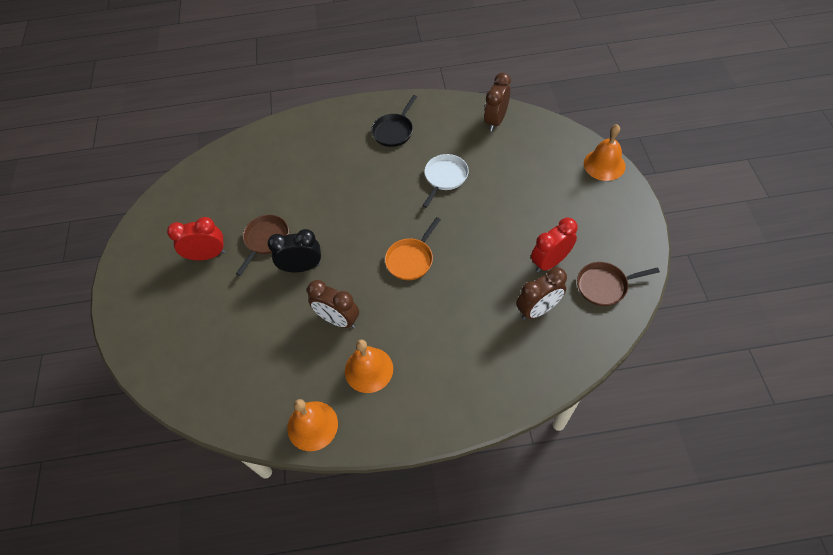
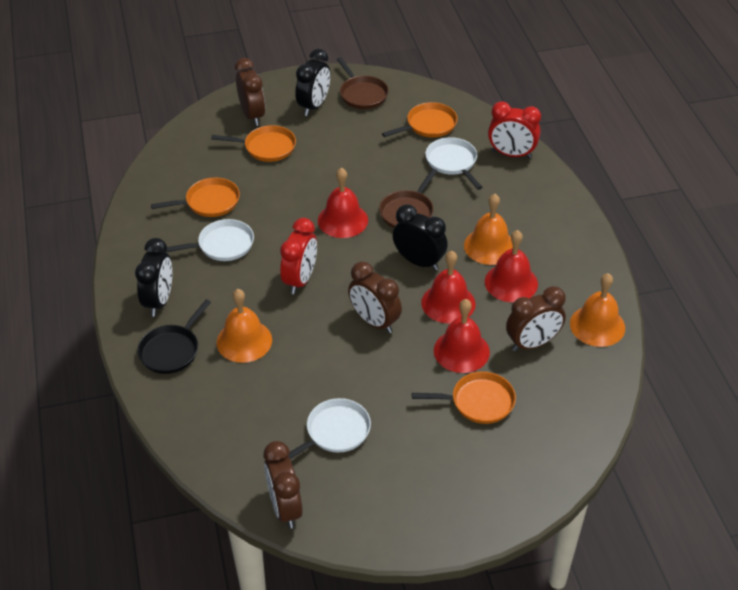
black clock: 1 -> 3
brown clock: 3 -> 4
orange pan: 1 -> 4
red bell: 0 -> 4
white pan: 1 -> 3

